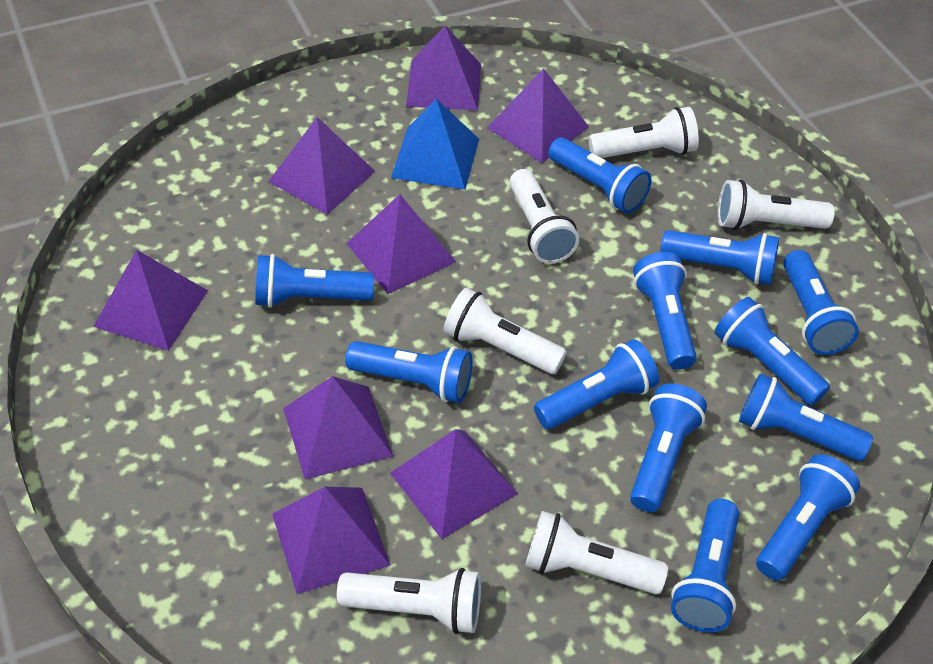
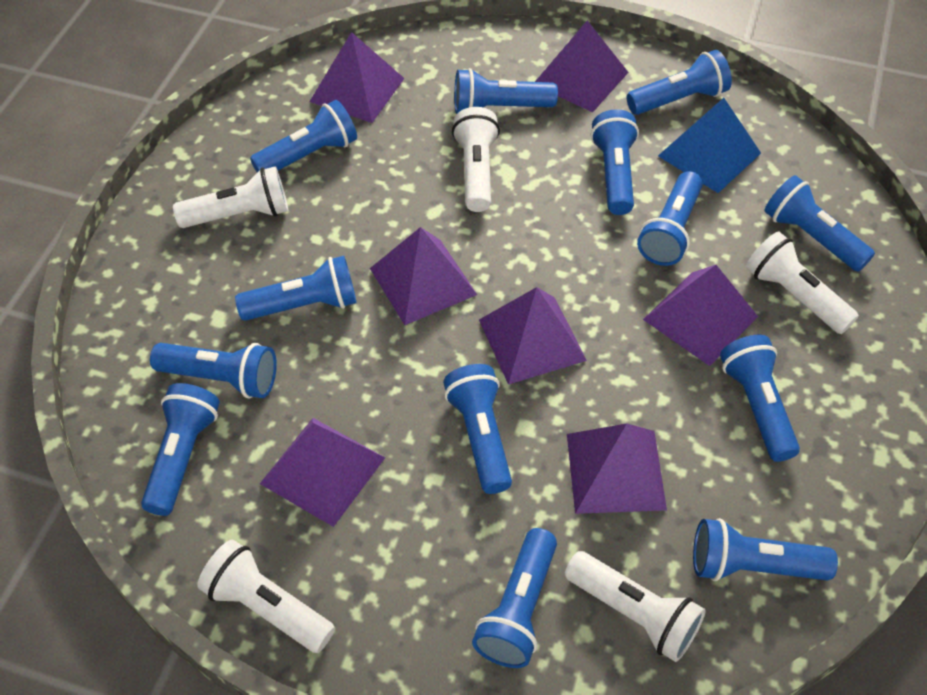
blue flashlight: 12 -> 13
purple pyramid: 8 -> 7
white flashlight: 6 -> 5

